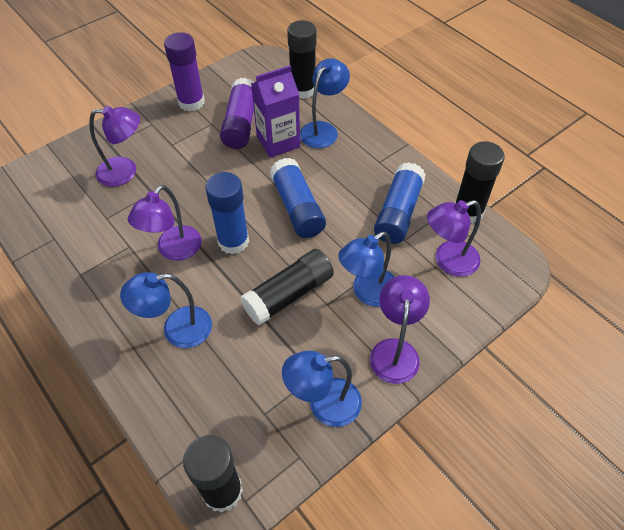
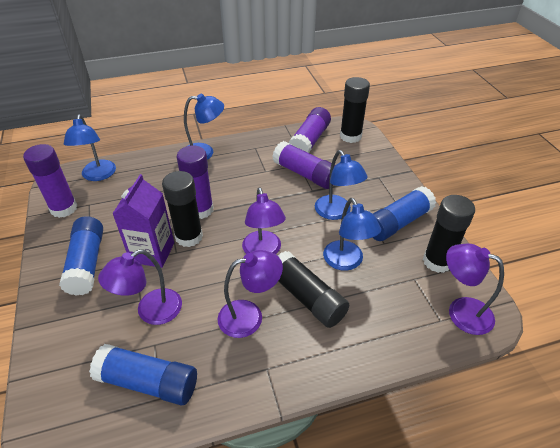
purple glue stick: 2 -> 4

